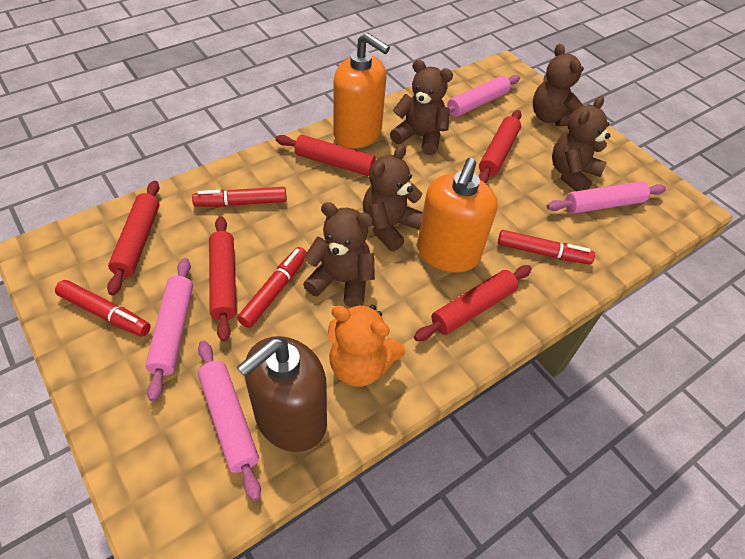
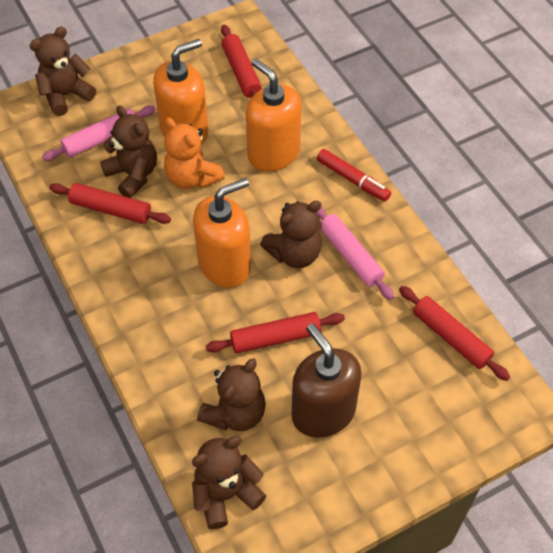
orange soap dispenser: 2 -> 3
pink rolling pin: 4 -> 2
red marker: 4 -> 1
red rolling pin: 5 -> 4

